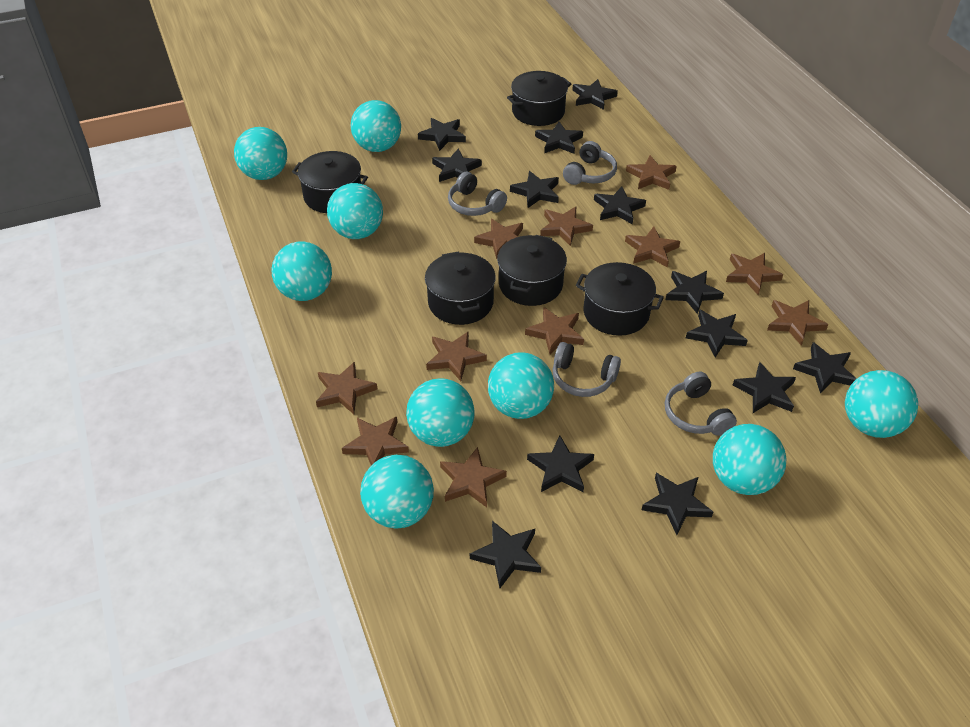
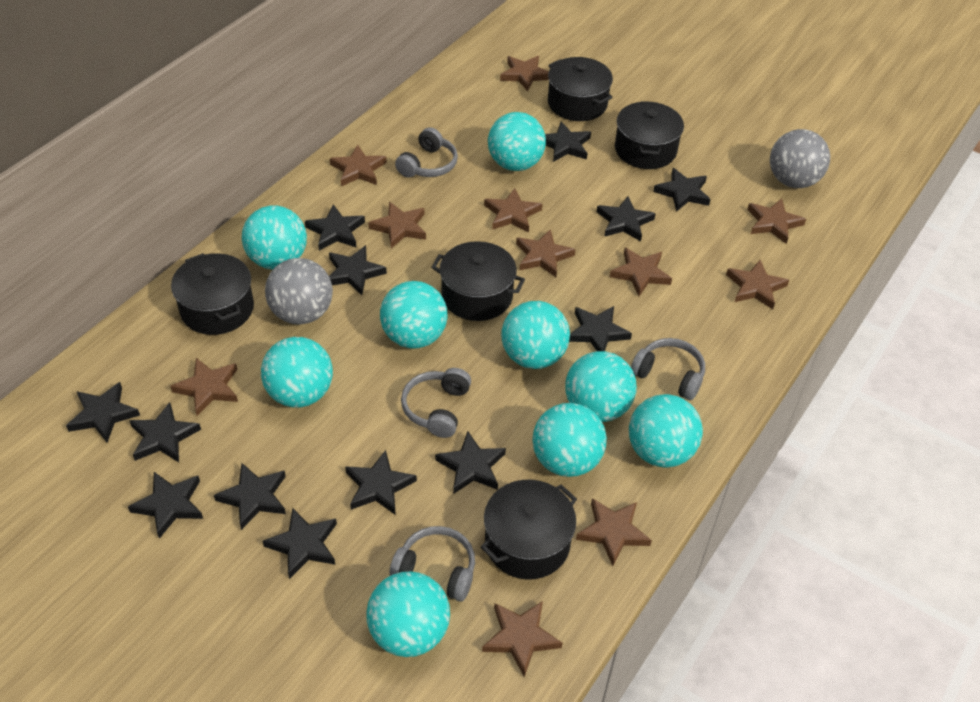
grey ball: 0 -> 2

